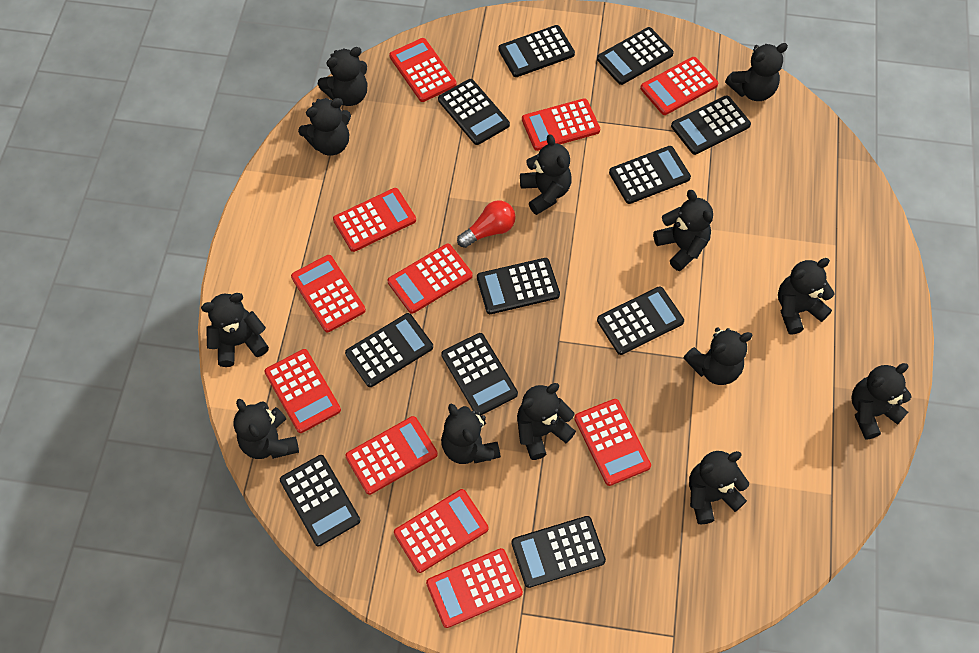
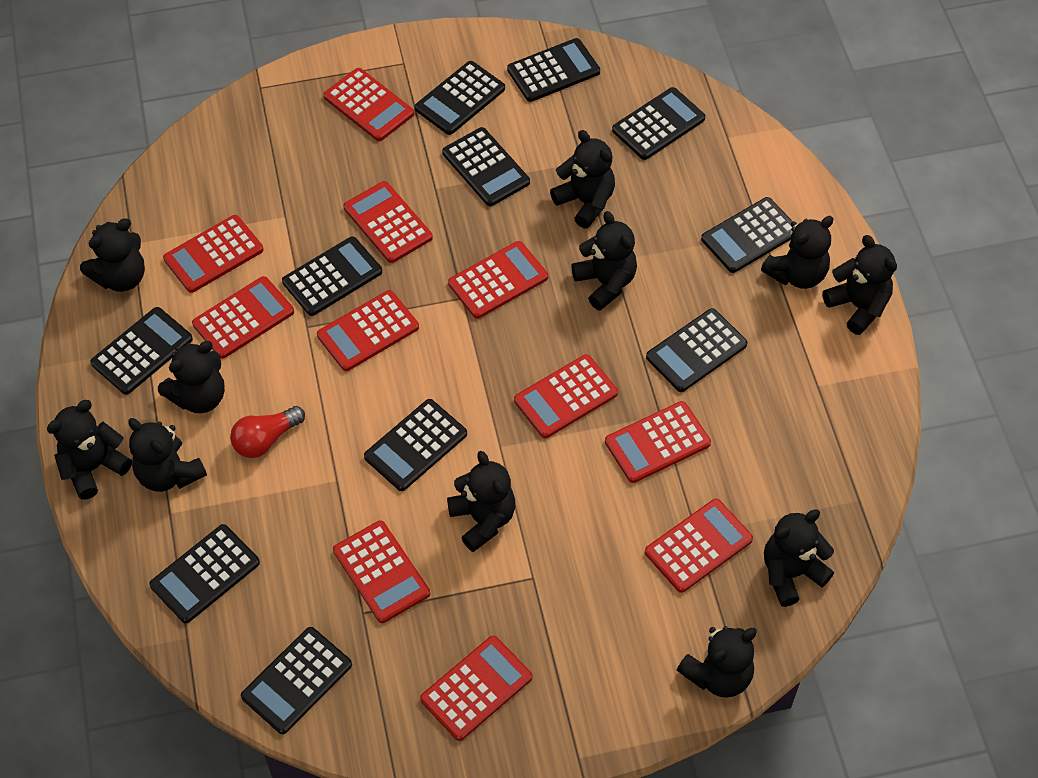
black teddy bear: 13 -> 11

